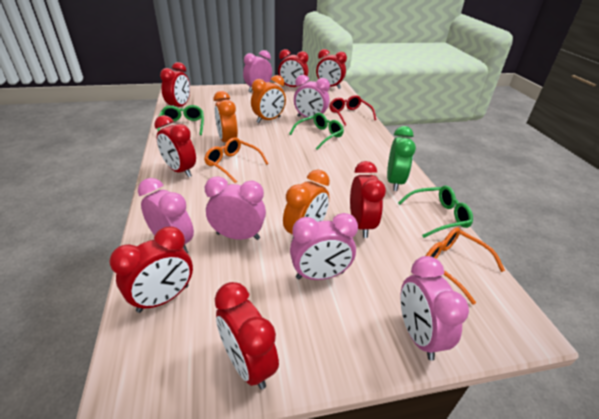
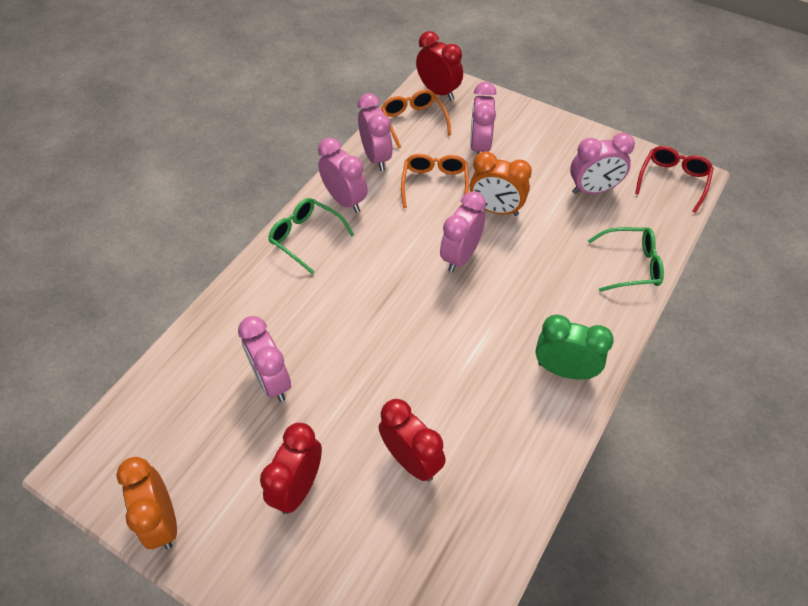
green glasses: 3 -> 2
orange clock: 3 -> 2
red clock: 7 -> 3

